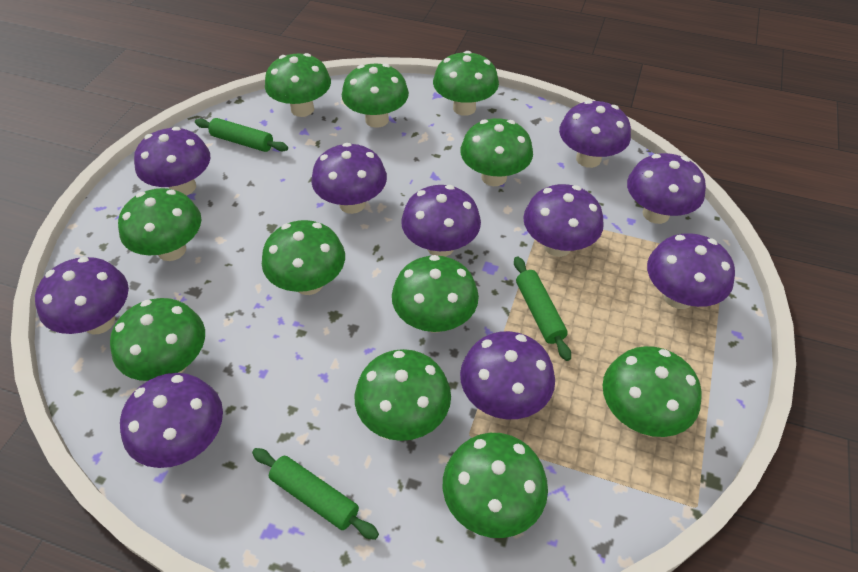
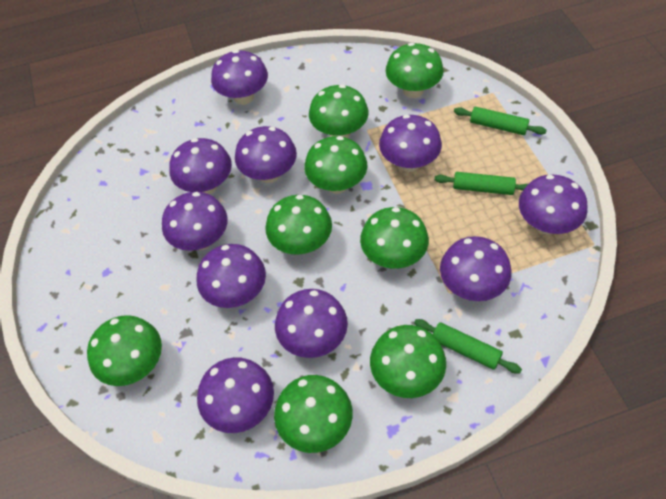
green mushroom: 11 -> 8

